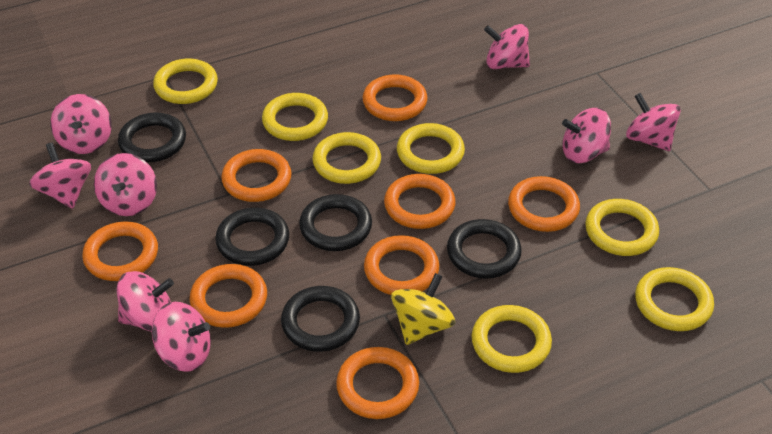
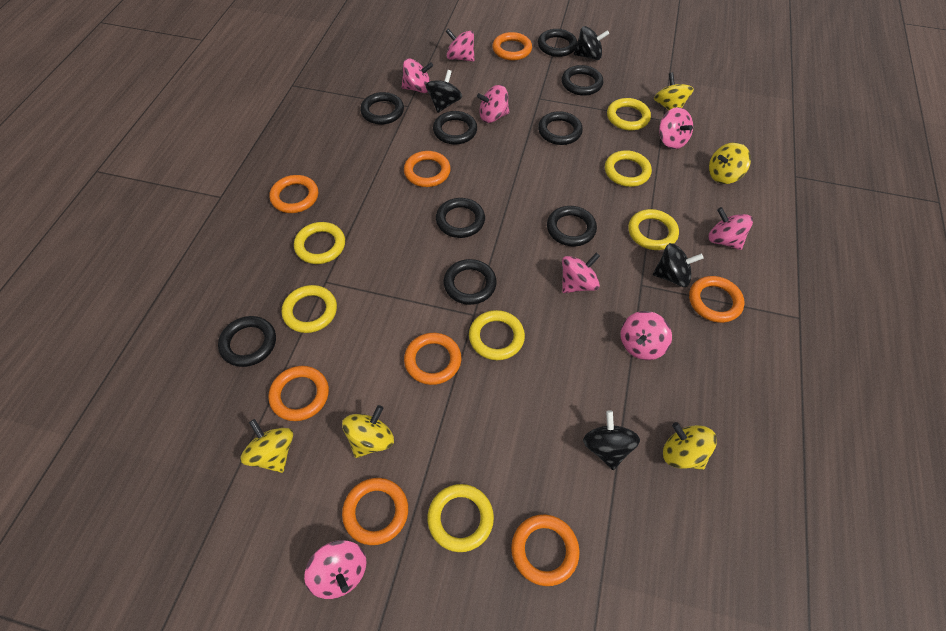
black ring: 5 -> 9
black spinning top: 0 -> 4
yellow spinning top: 1 -> 5

